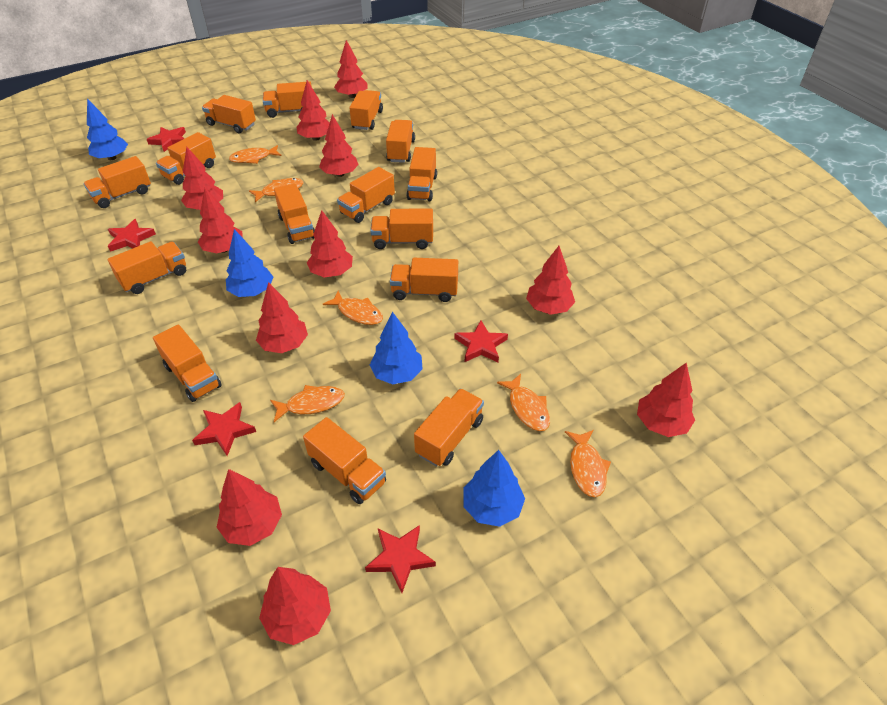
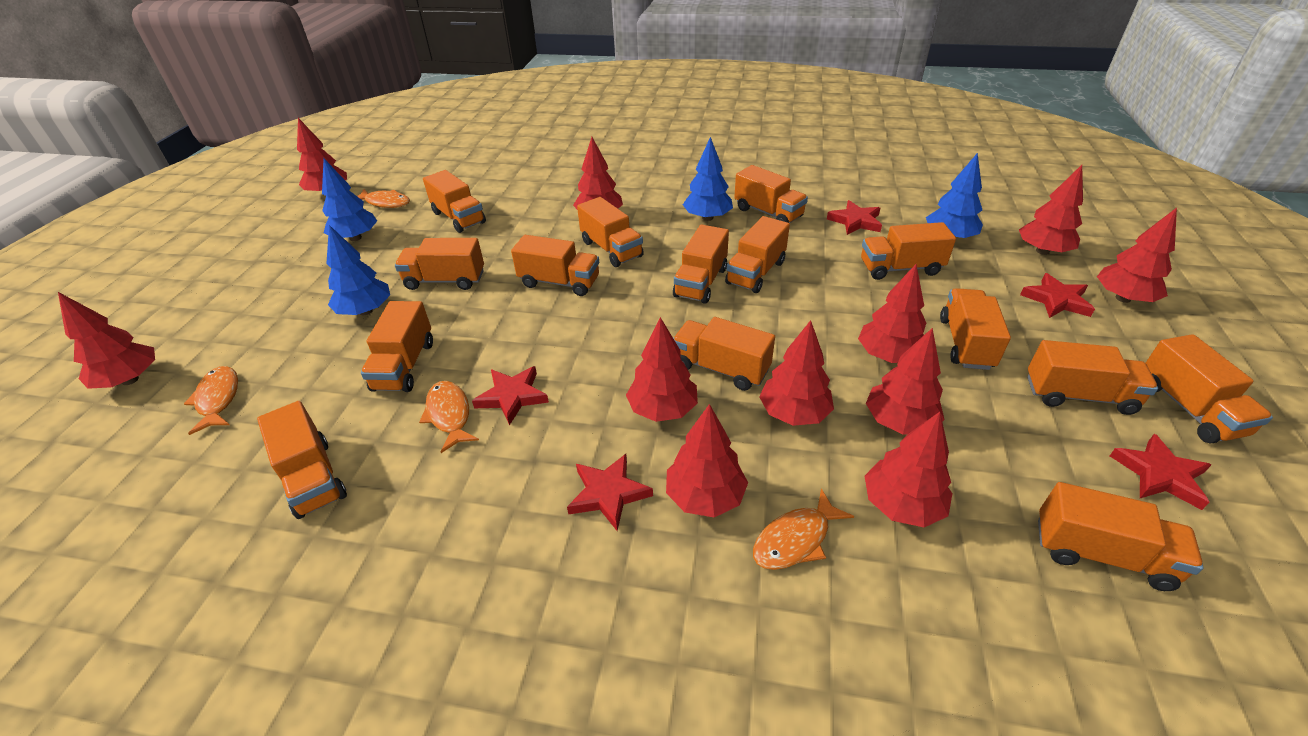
orange fish: 6 -> 4

